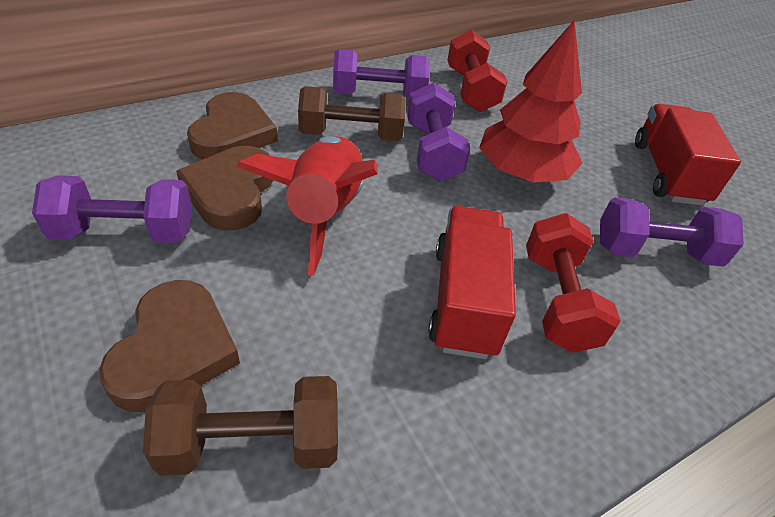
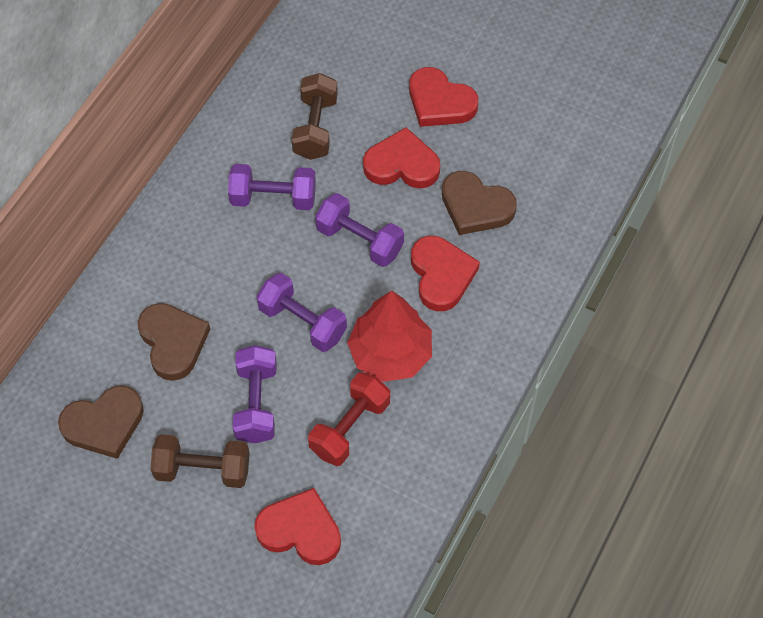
red dumbbell: 2 -> 1
red heart: 0 -> 4
red rocket: 1 -> 0
red truck: 2 -> 0

